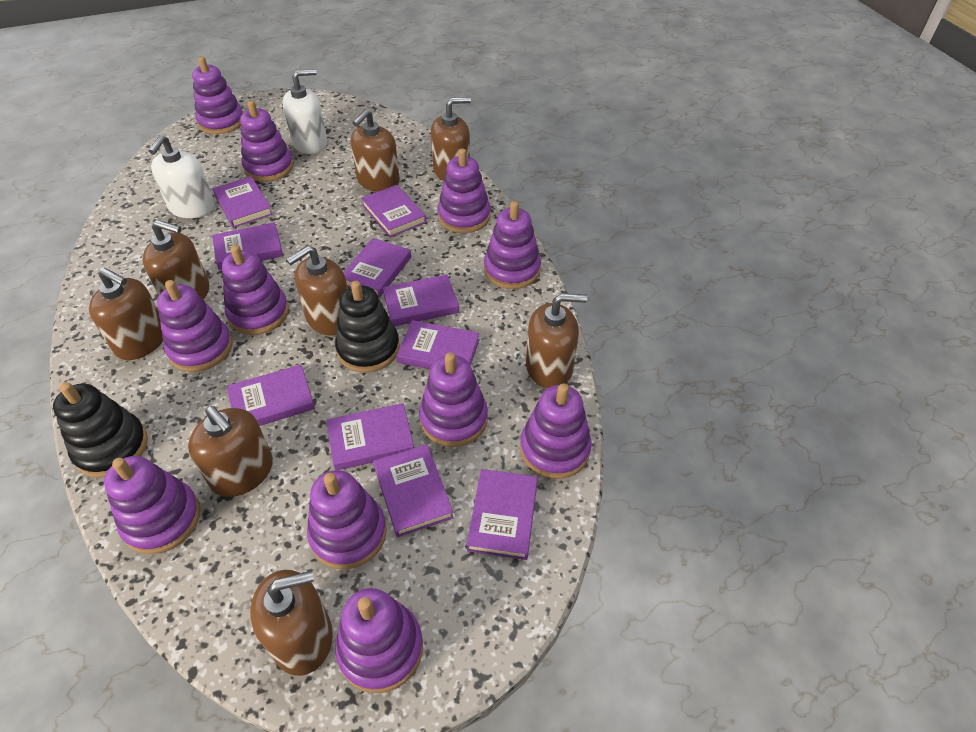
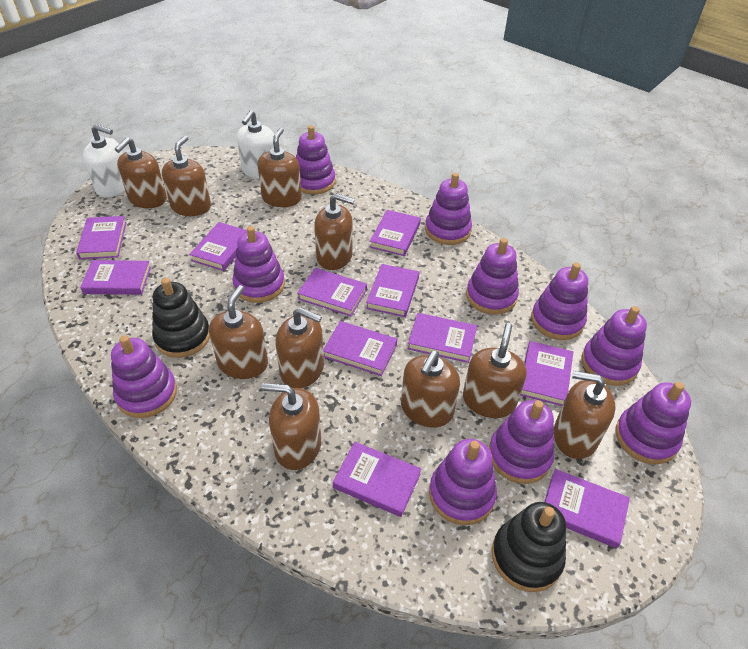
brown soap dispenser: 8 -> 10
purple book: 10 -> 11
purple stacking toy: 11 -> 10

